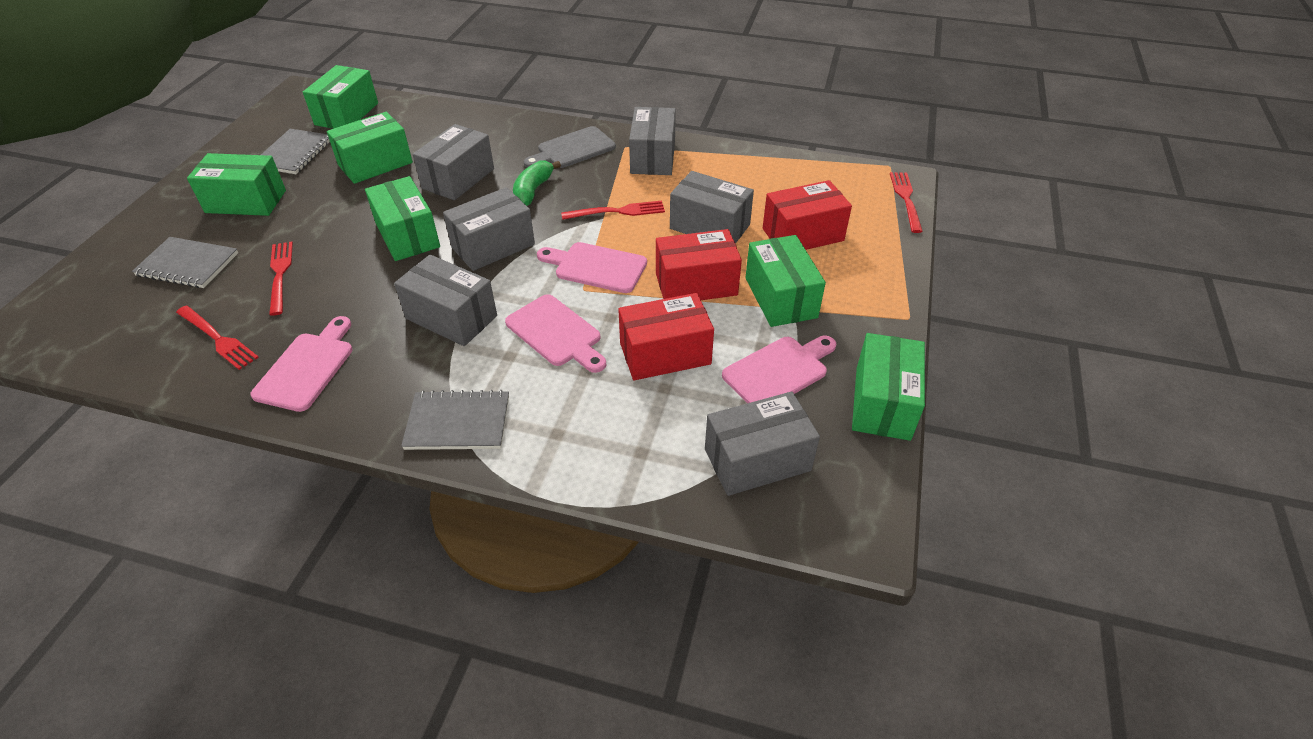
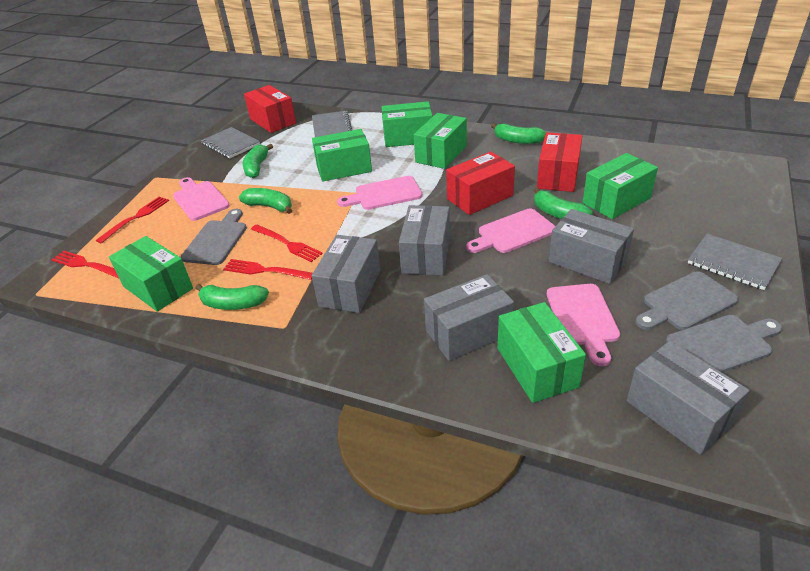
green banana: 1 -> 5
grey box: 6 -> 5
grey cutting board: 1 -> 3

